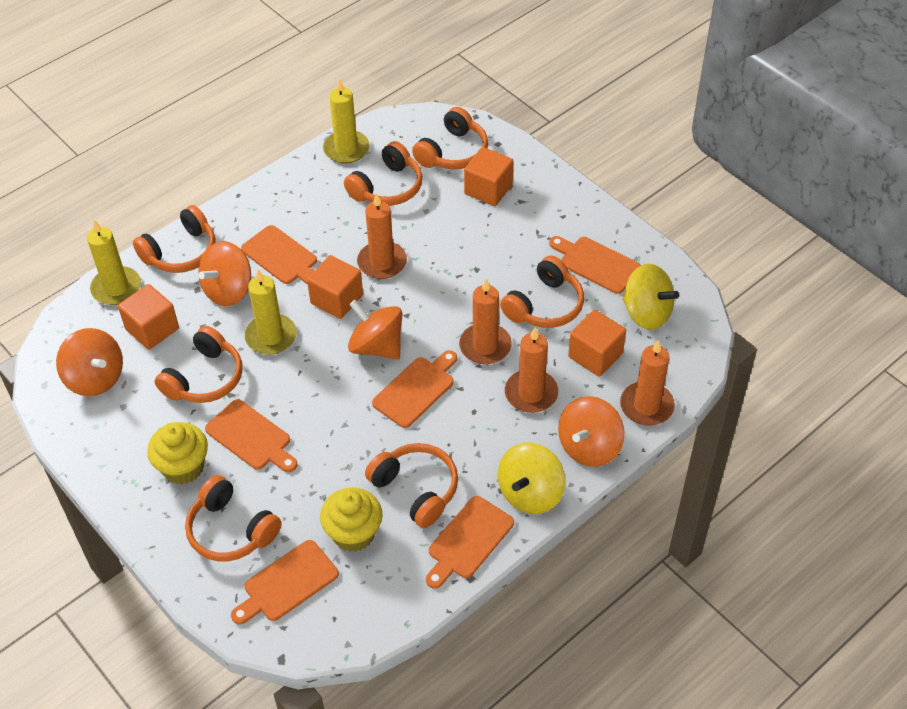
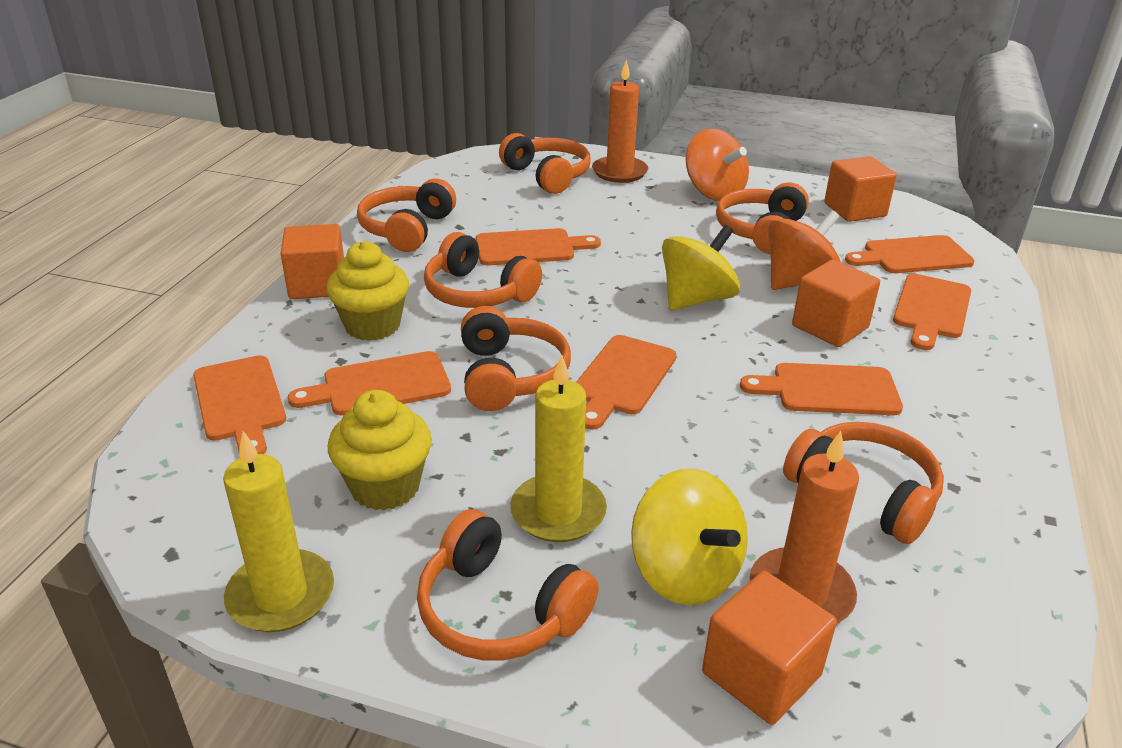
orange candle: 4 -> 2
orange cutting board: 6 -> 7
orange spinning top: 4 -> 2
yellow candle: 3 -> 2

